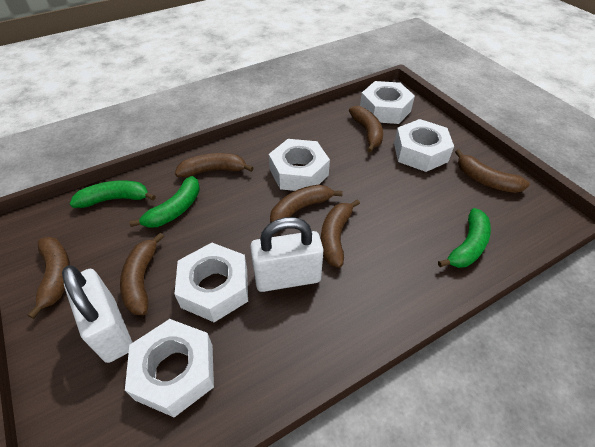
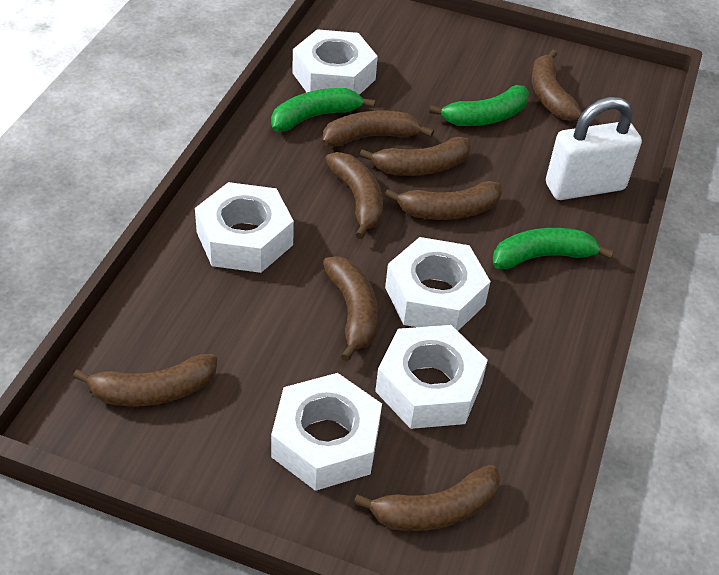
brown banana: 7 -> 8
white padlock: 2 -> 1

